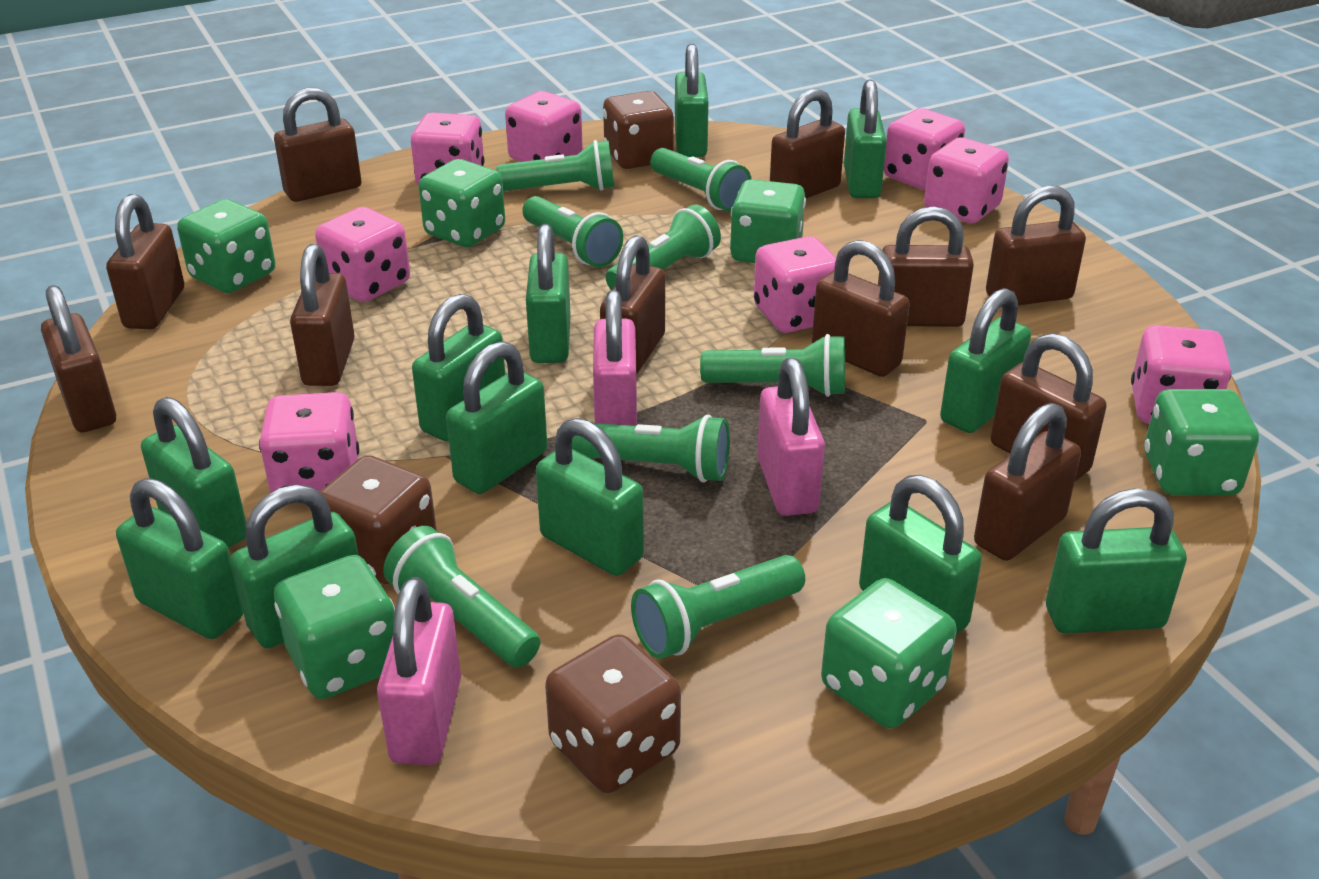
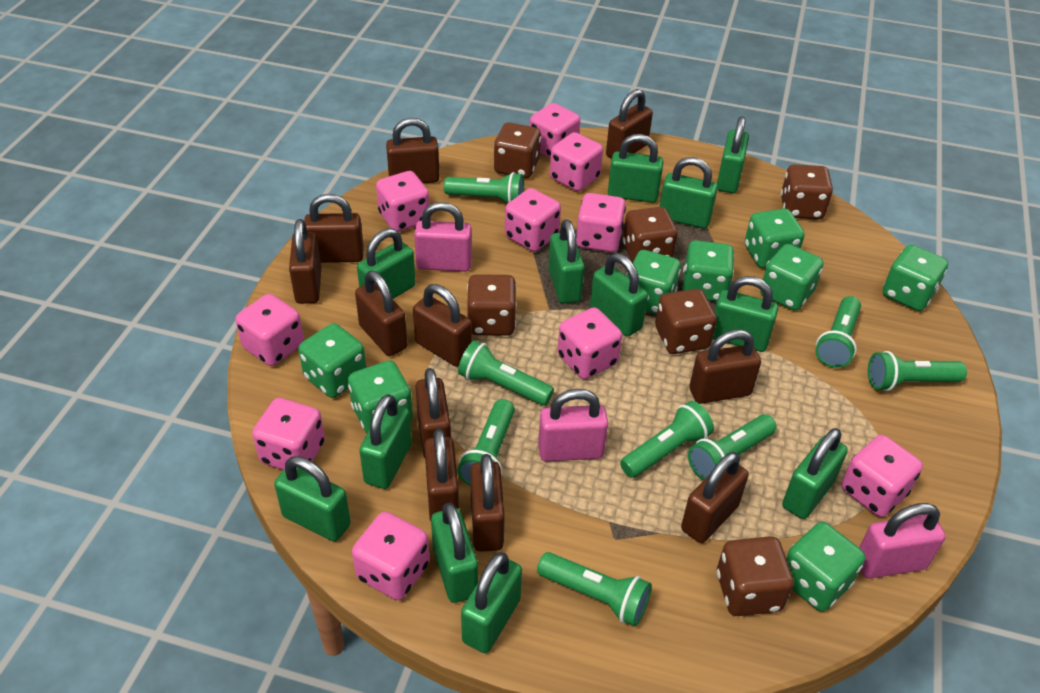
brown dice: 3 -> 6
green dice: 6 -> 8
pink dice: 8 -> 10

